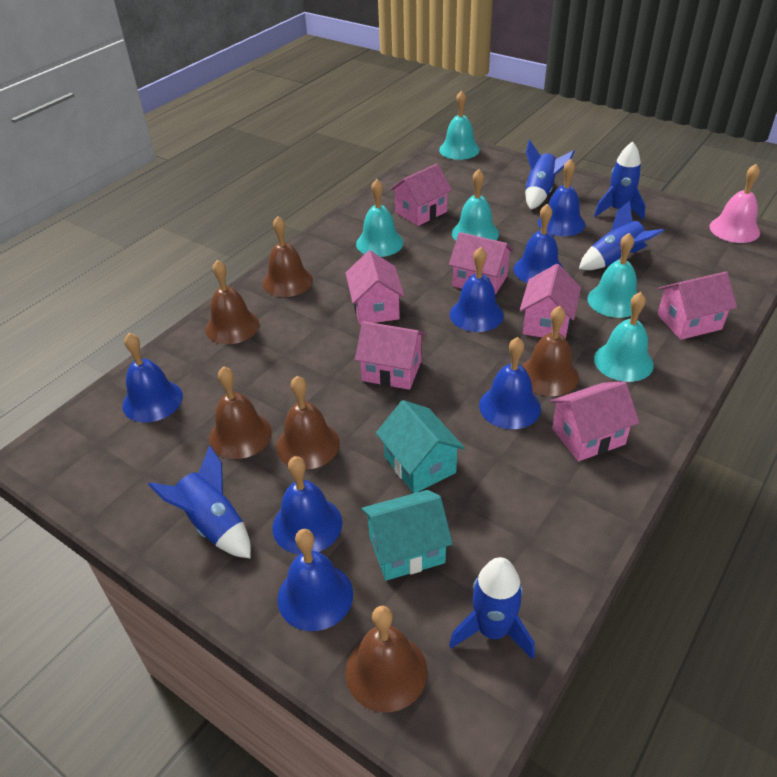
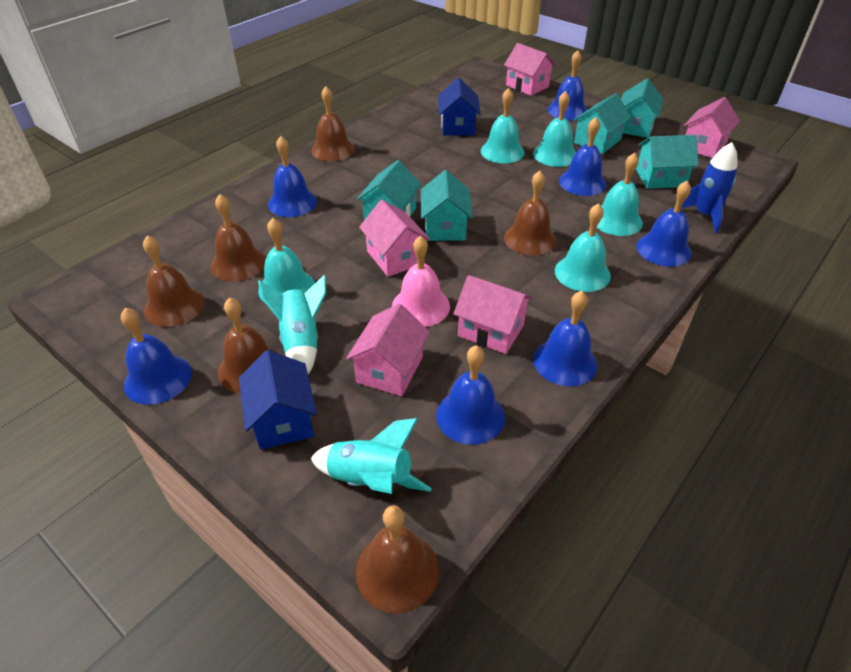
blue house: 0 -> 2
blue rocket: 5 -> 1
pink house: 7 -> 5
turquoise house: 2 -> 5
turquoise rocket: 0 -> 2

